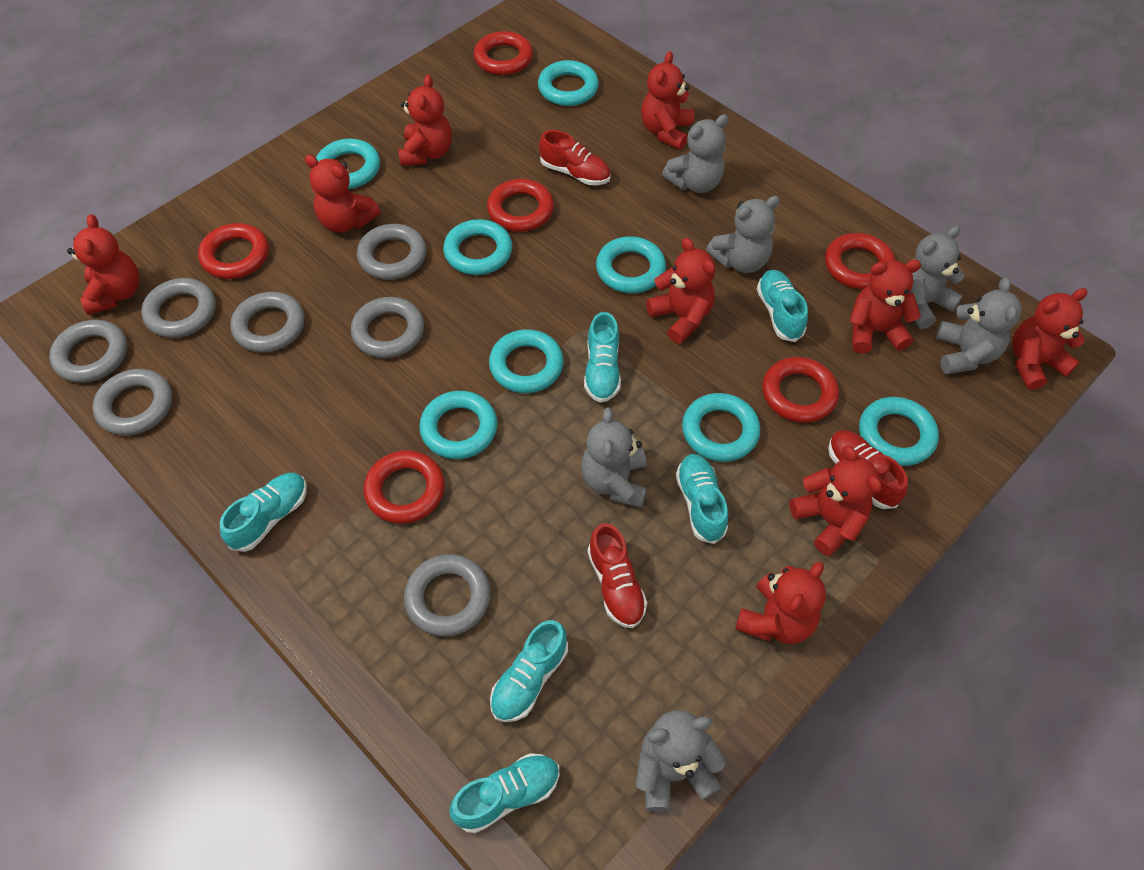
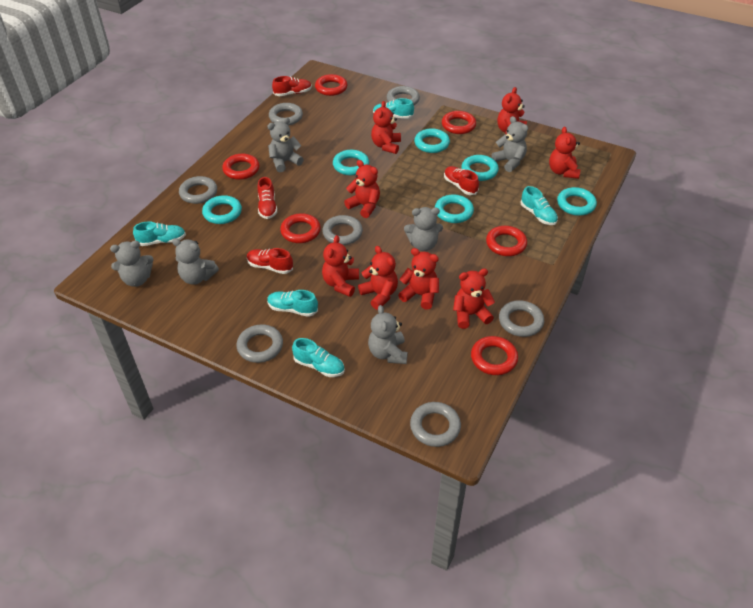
red shoe: 3 -> 4
red teddy bear: 9 -> 8
turquoise ring: 8 -> 6
turquoise shoe: 6 -> 5

